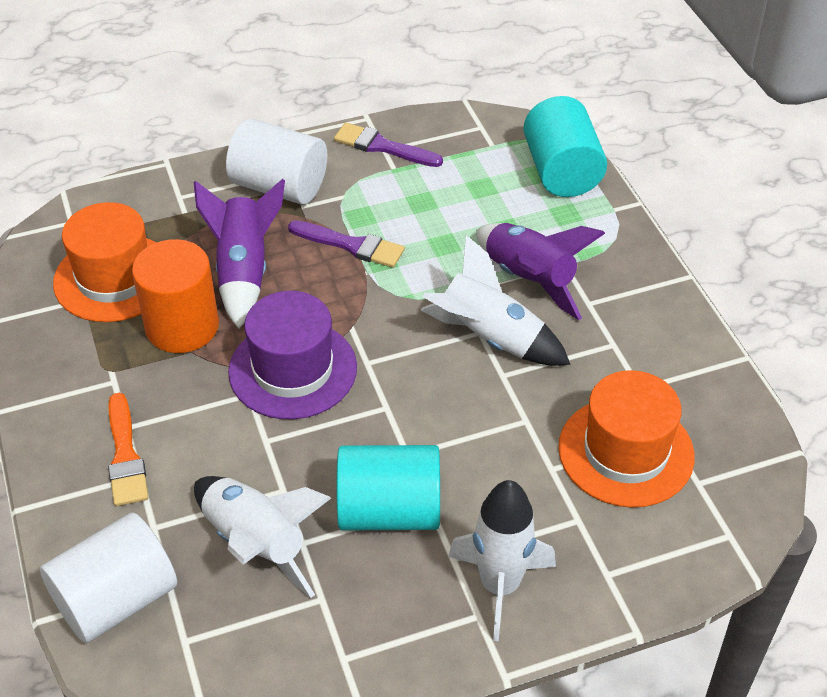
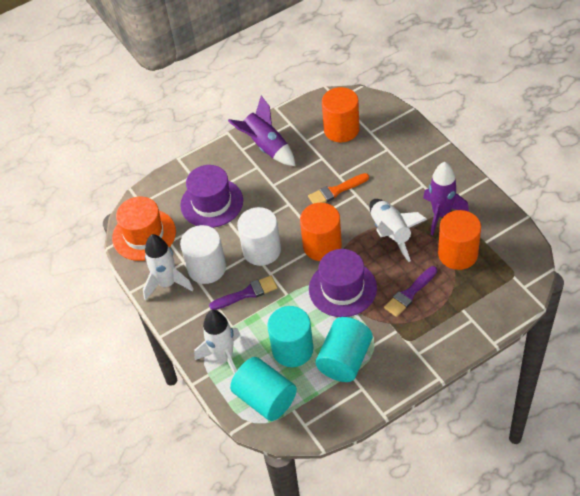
orange cylinder: 1 -> 3
orange hat: 2 -> 1
purple hat: 1 -> 2
turquoise cylinder: 2 -> 3

